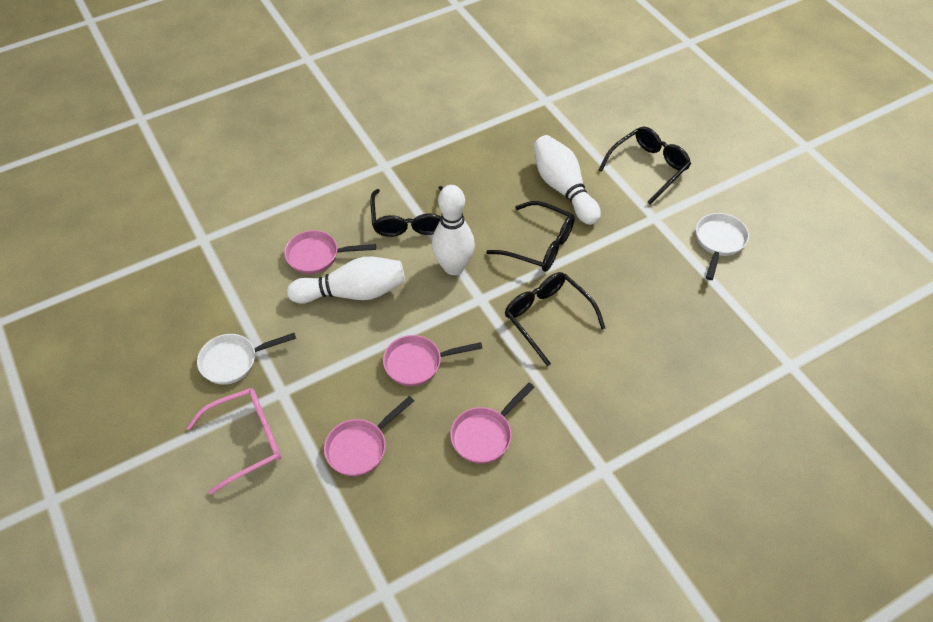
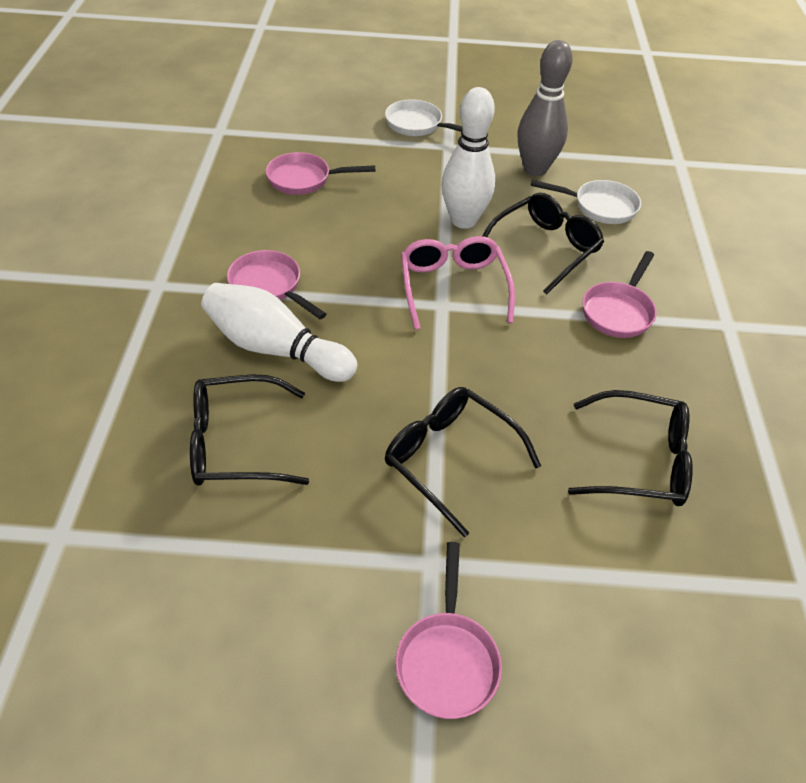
grey bowling pin: 0 -> 1
white bowling pin: 3 -> 2

